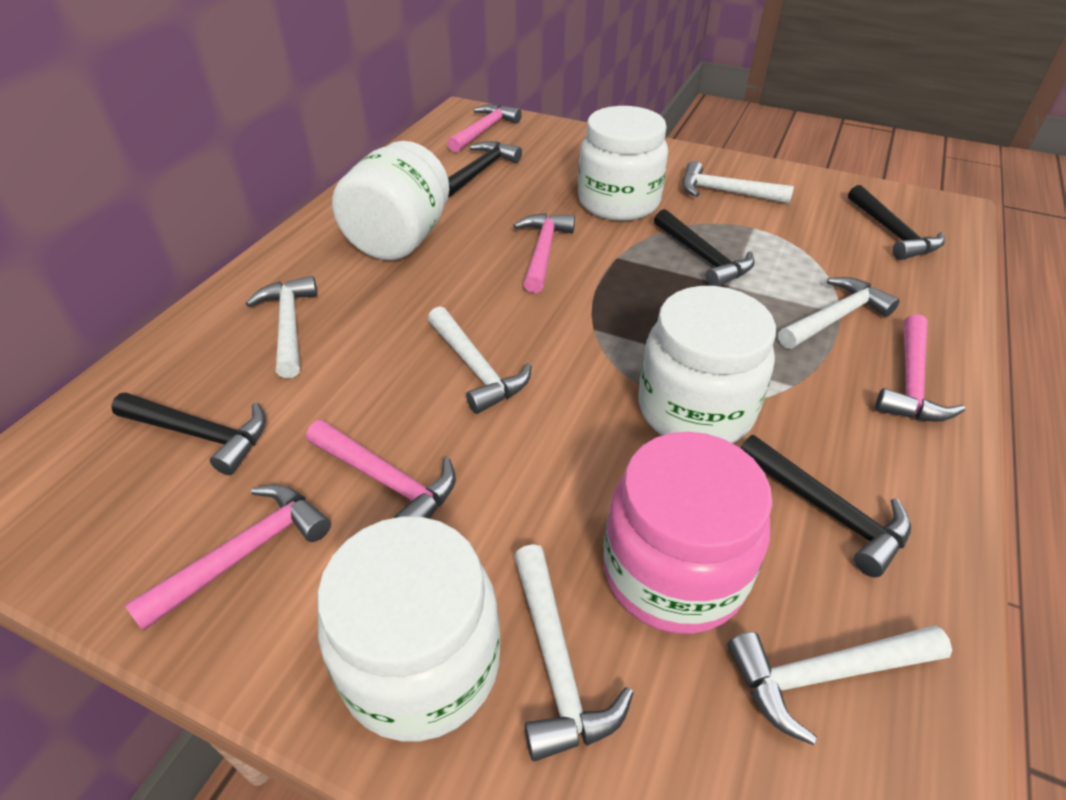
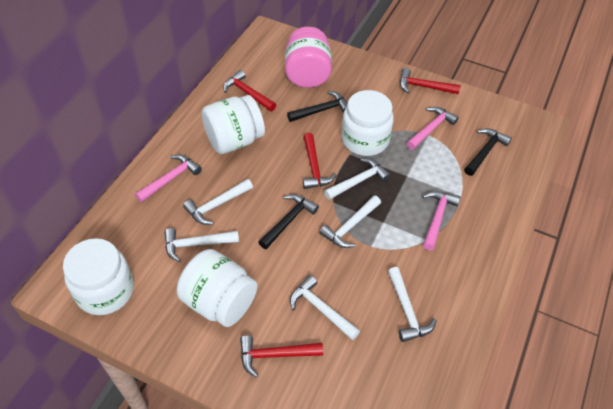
black hammer: 5 -> 3
pink hammer: 5 -> 3
red hammer: 0 -> 4

